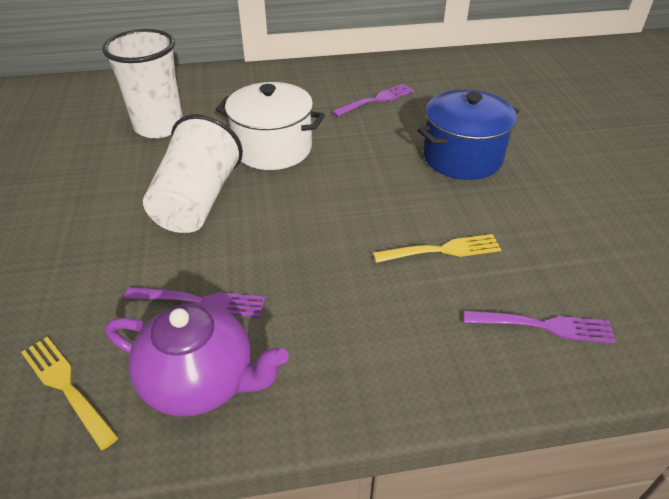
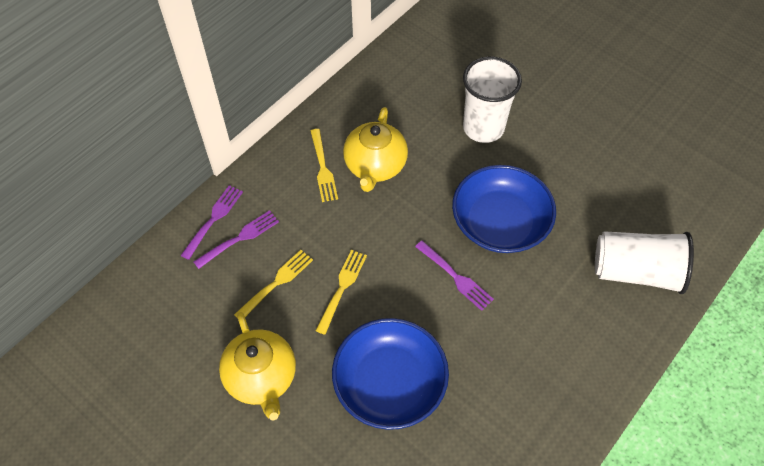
blue bowl: 0 -> 2
blue pot: 1 -> 0
purple teapot: 1 -> 0
white pot: 1 -> 0
yellow fork: 2 -> 3
yellow teapot: 0 -> 2

